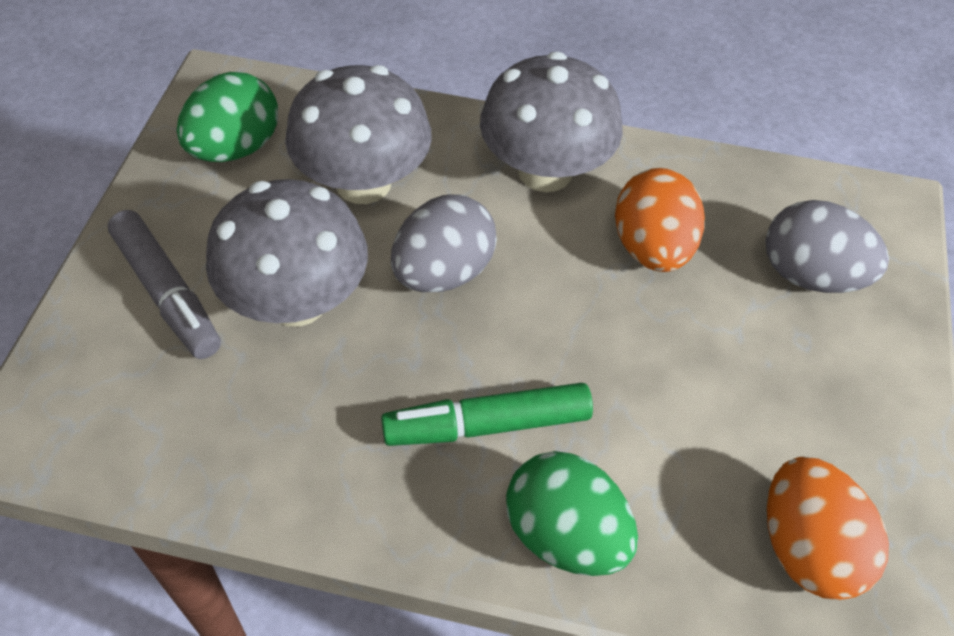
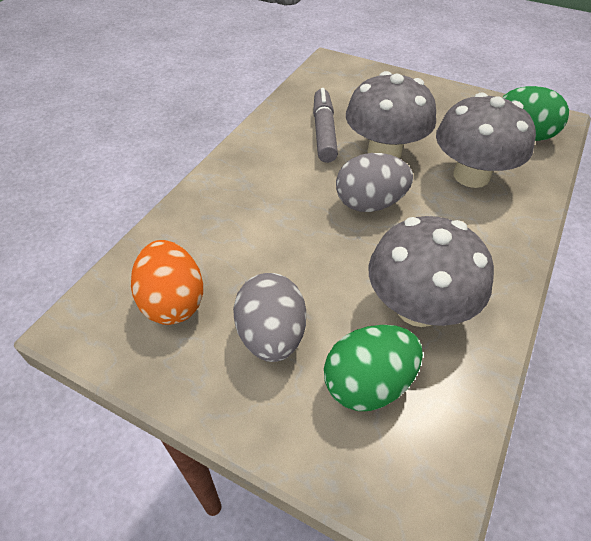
green marker: 1 -> 0
orange egg: 2 -> 1

